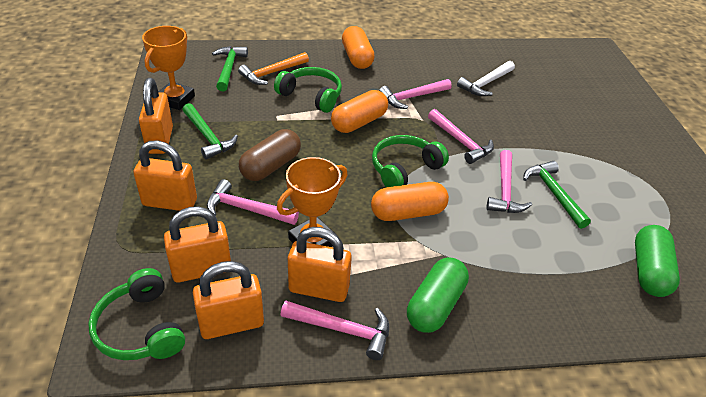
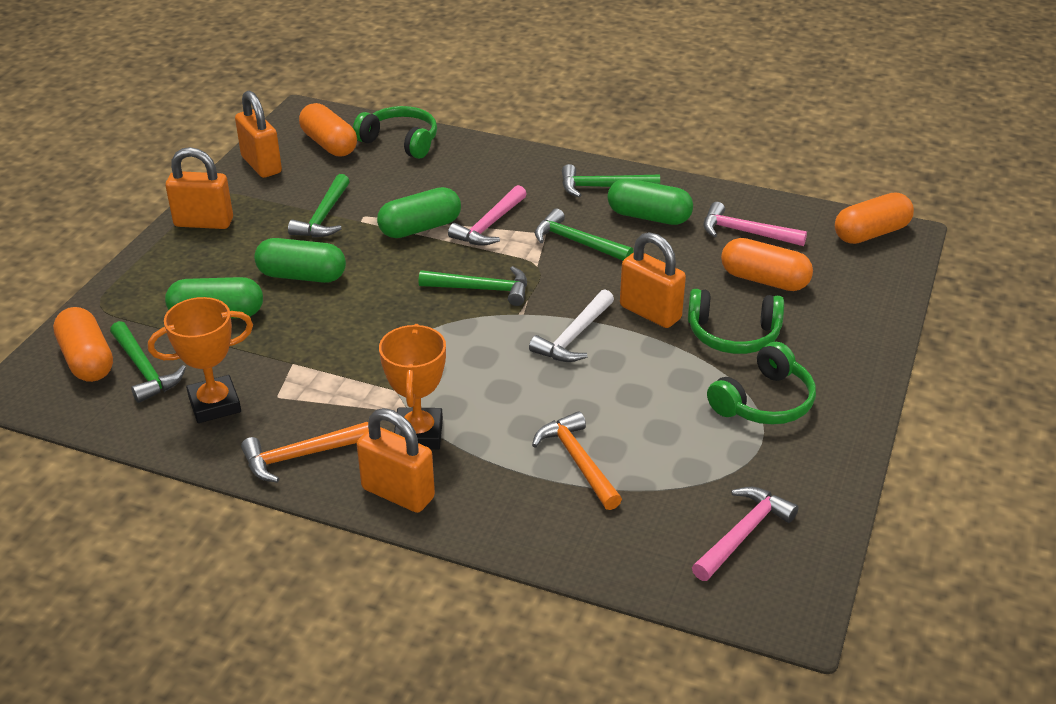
brown capsule: 1 -> 0
green capsule: 2 -> 4
green hammer: 3 -> 5
orange capsule: 3 -> 4
orange hammer: 1 -> 2
orange padlock: 5 -> 4
pink hammer: 5 -> 3

